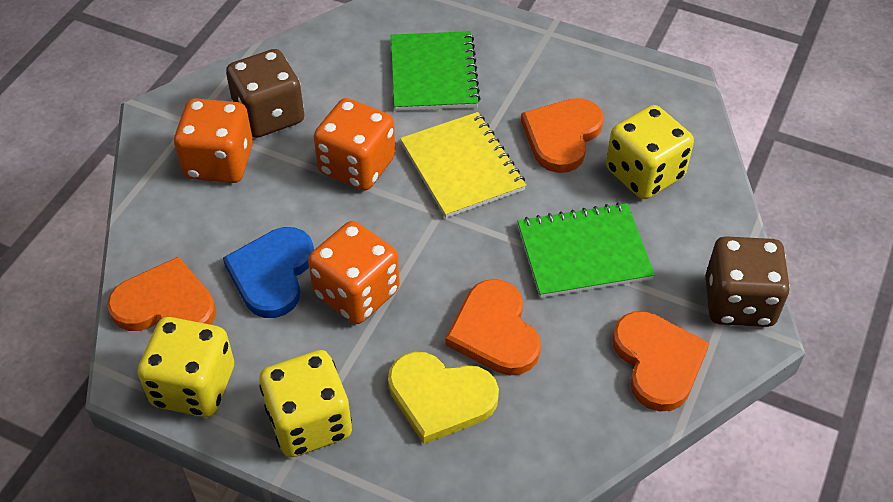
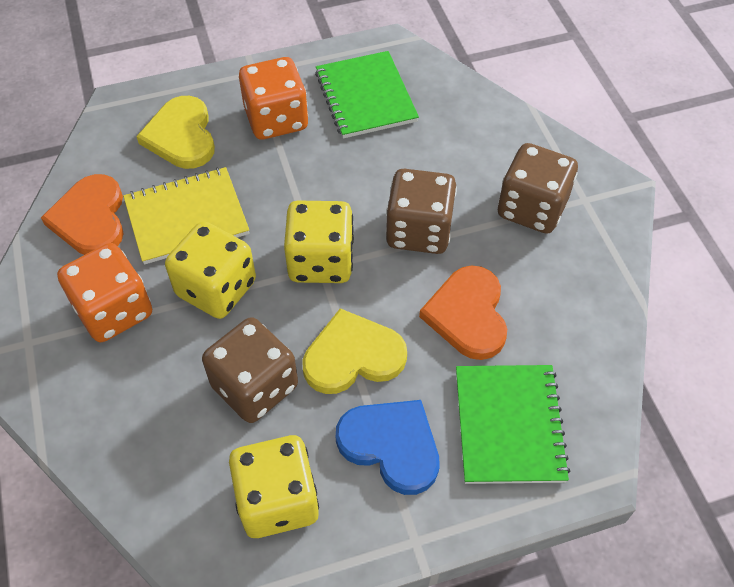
brown dice: 2 -> 3
orange dice: 3 -> 2
orange heart: 4 -> 2
yellow heart: 1 -> 2

